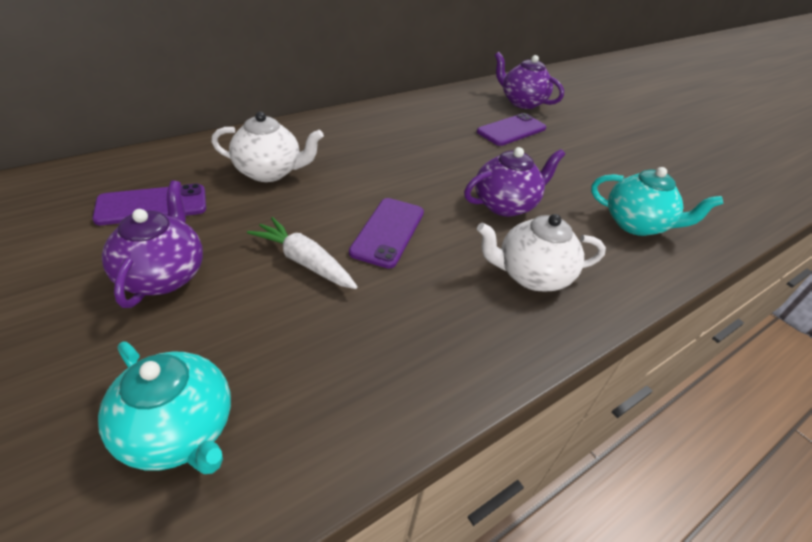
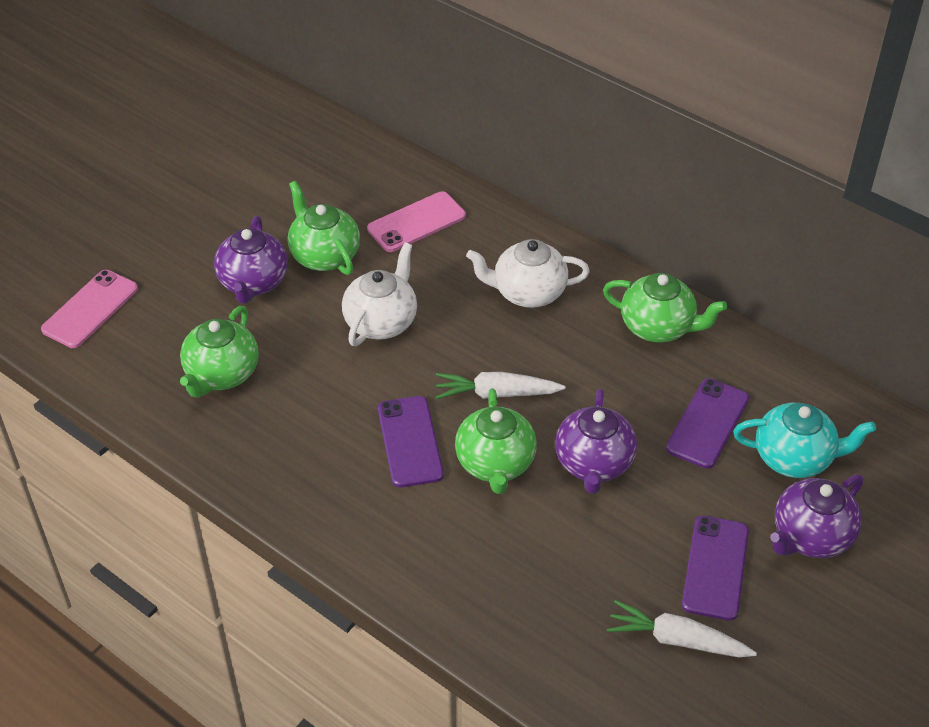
green teapot: 0 -> 4
pink phone: 0 -> 2
turquoise teapot: 2 -> 1
white carrot: 1 -> 2

